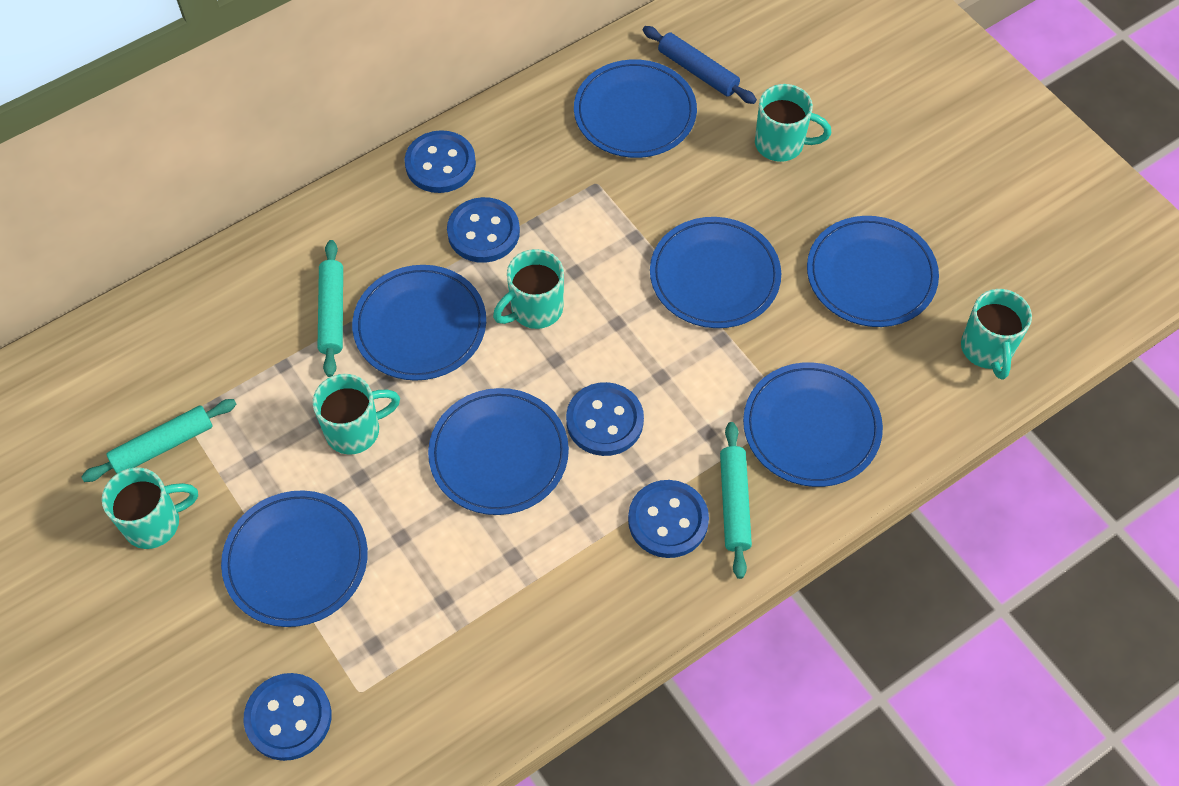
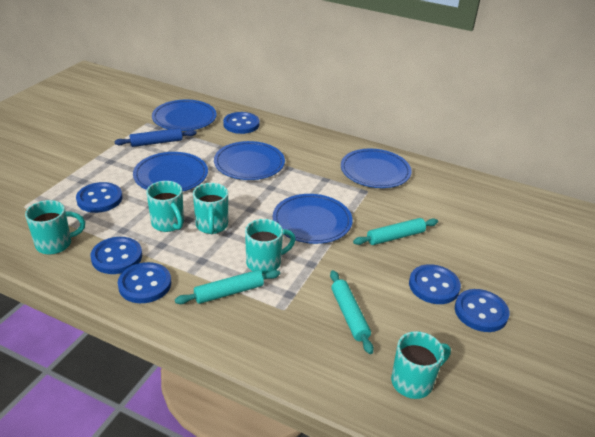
blue button: 5 -> 6
blue plate: 7 -> 5

